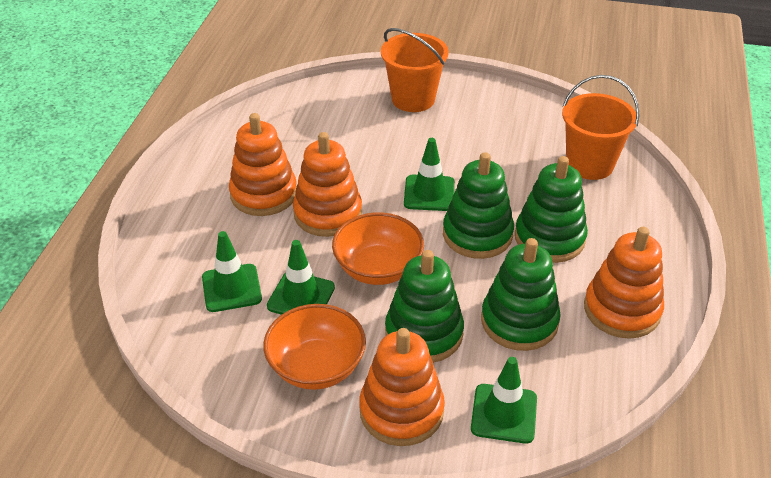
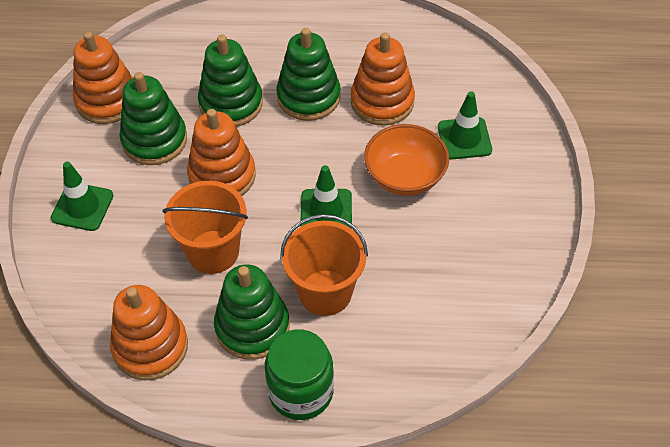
green jar: 0 -> 1
green traffic cone: 4 -> 3
orange bowl: 2 -> 1

